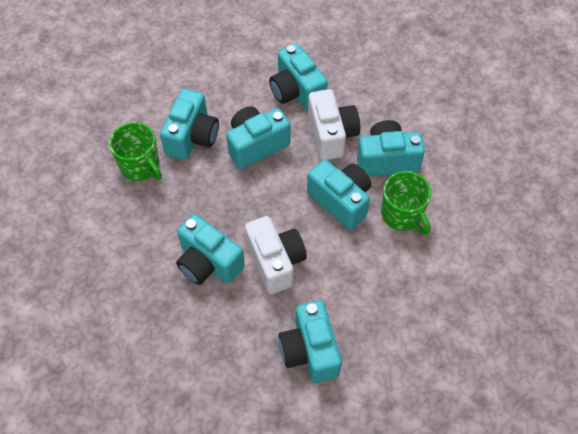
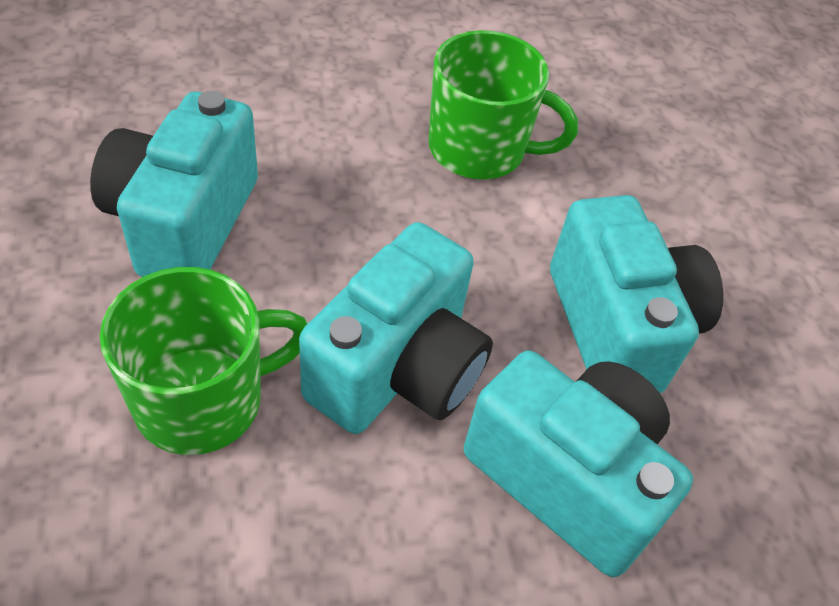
turquoise camera: 7 -> 4
white camera: 2 -> 0

